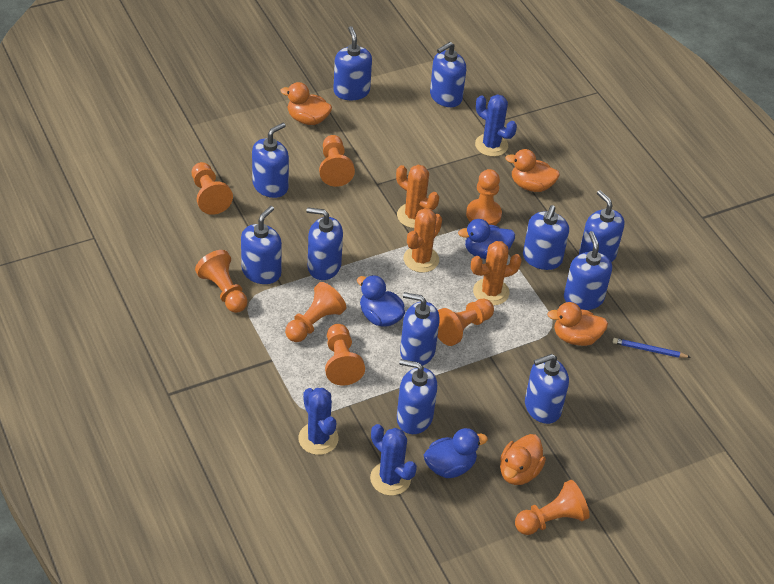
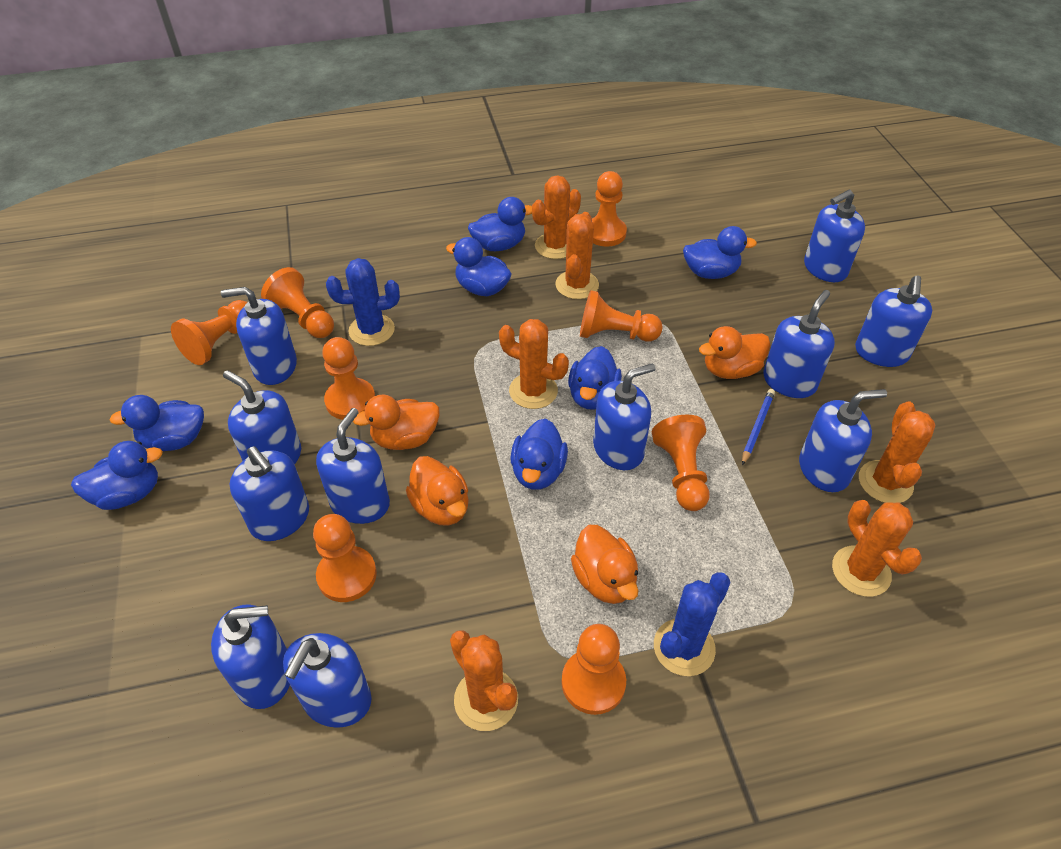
blue cactus: 3 -> 2
blue duck: 3 -> 7
orange cactus: 3 -> 6

